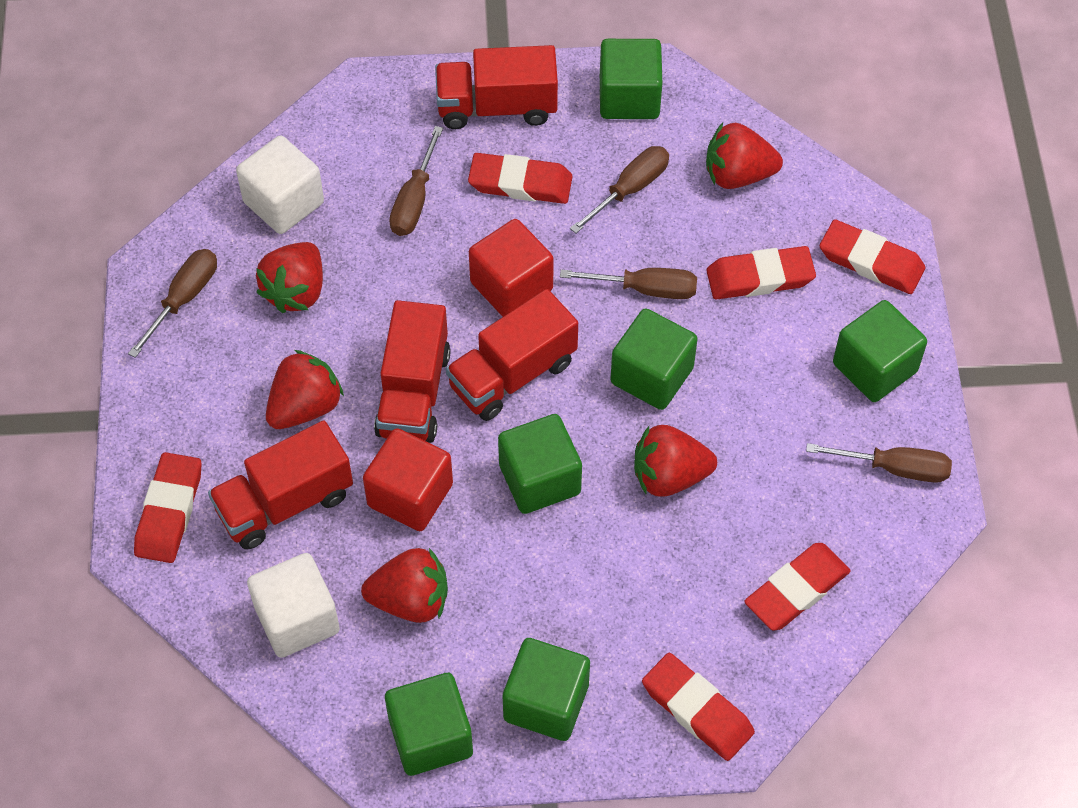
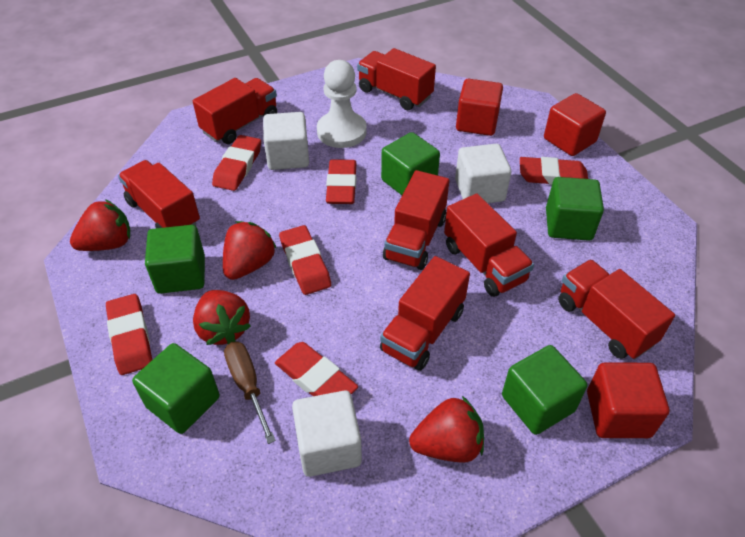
brown screwdriver: 5 -> 1
green cube: 6 -> 5
red cube: 2 -> 3
red strawberry: 5 -> 4
red truck: 4 -> 7
white cube: 2 -> 3
white pawn: 0 -> 1

